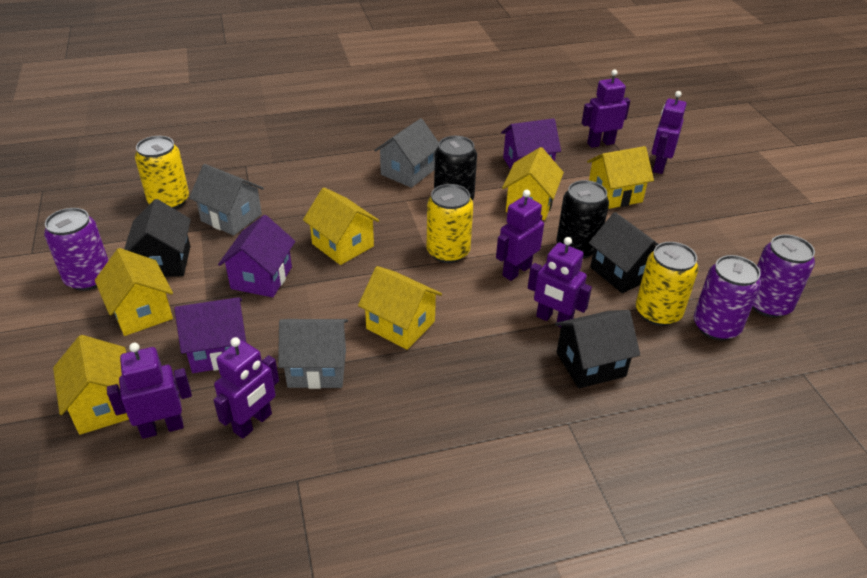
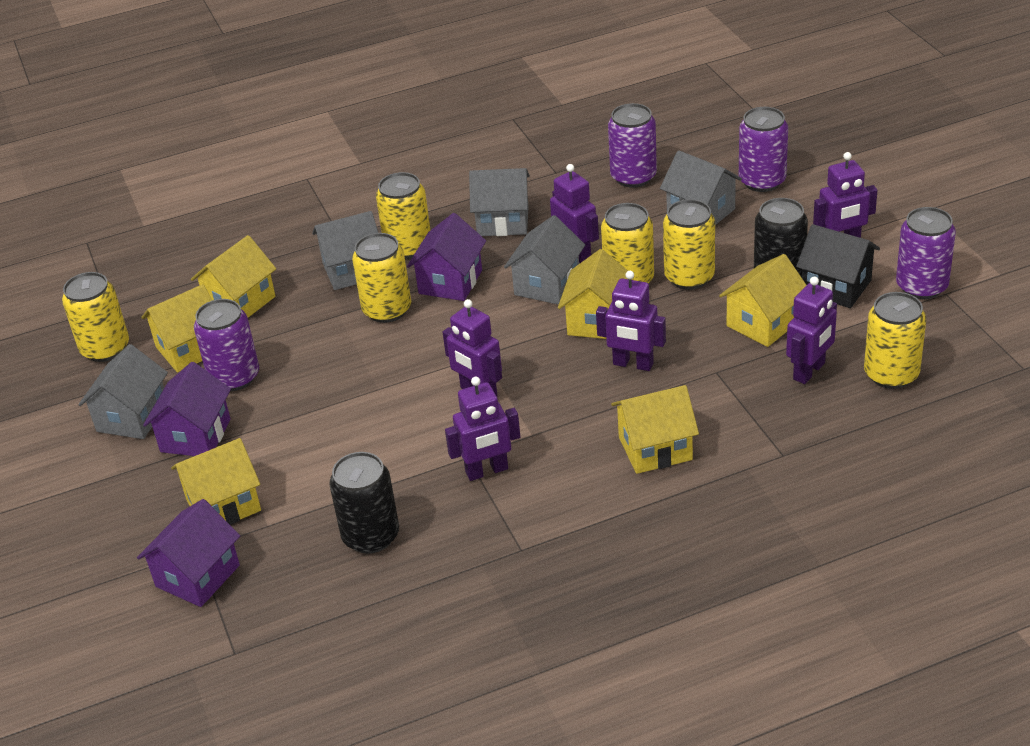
black house: 3 -> 1
grey house: 3 -> 5
purple can: 3 -> 4
yellow can: 3 -> 6

